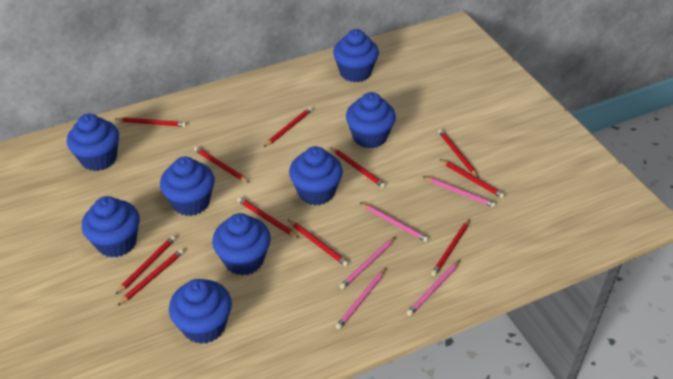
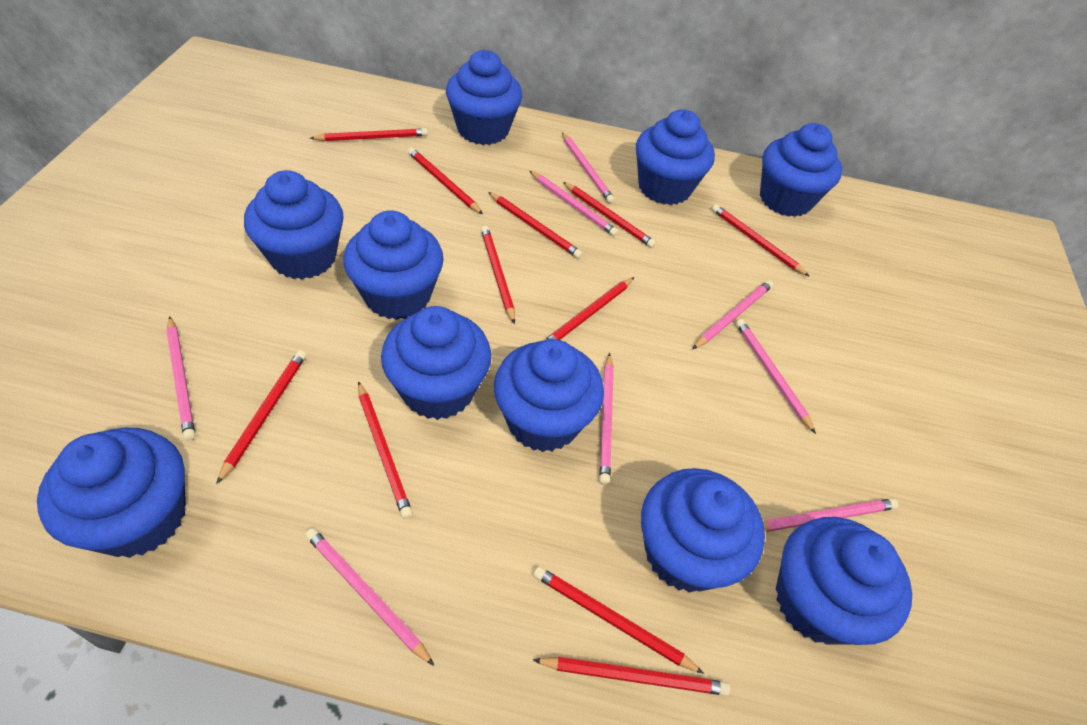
blue cupcake: 8 -> 10
pink pencil: 5 -> 8

